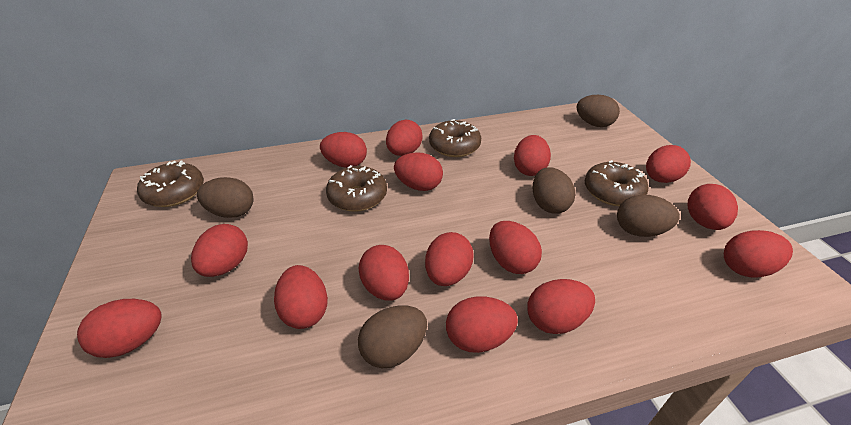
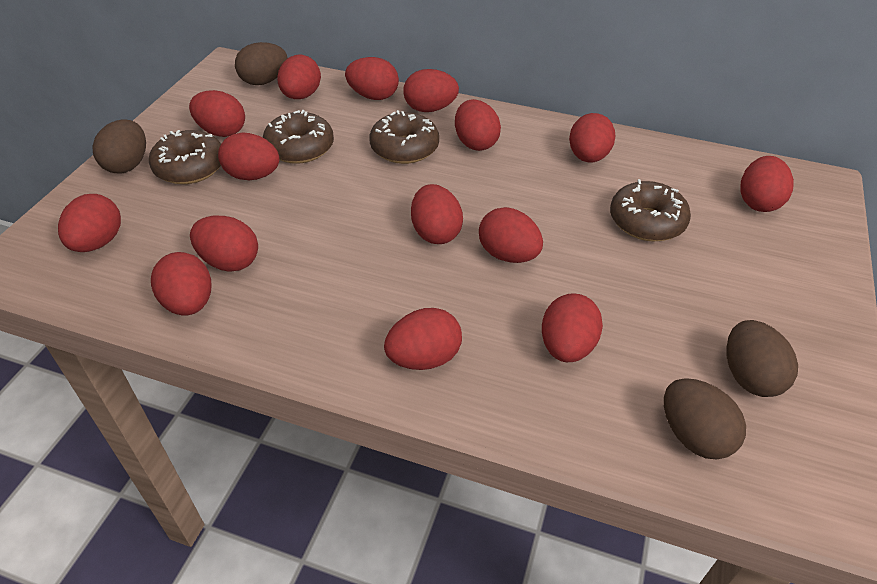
brown egg: 5 -> 4

